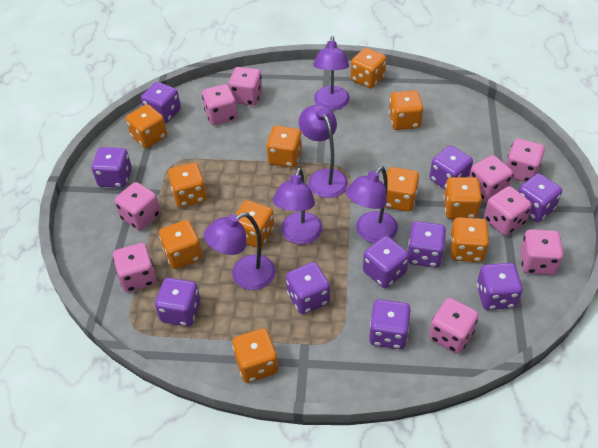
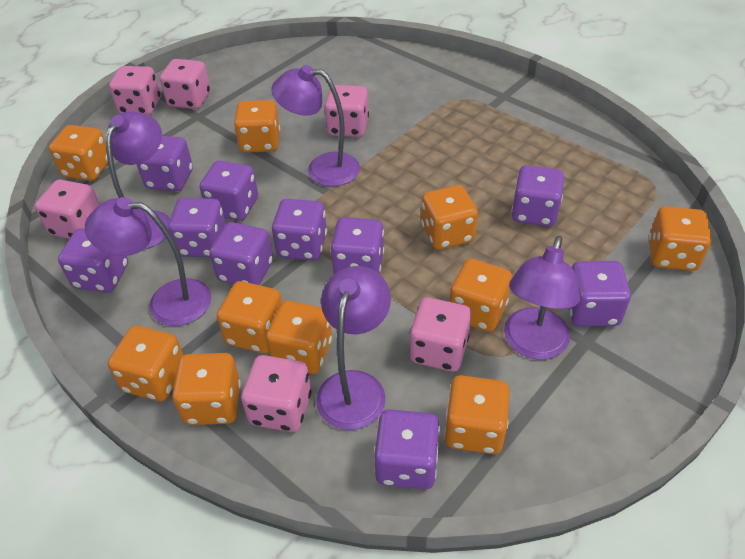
orange dice: 11 -> 10
pink dice: 9 -> 6

